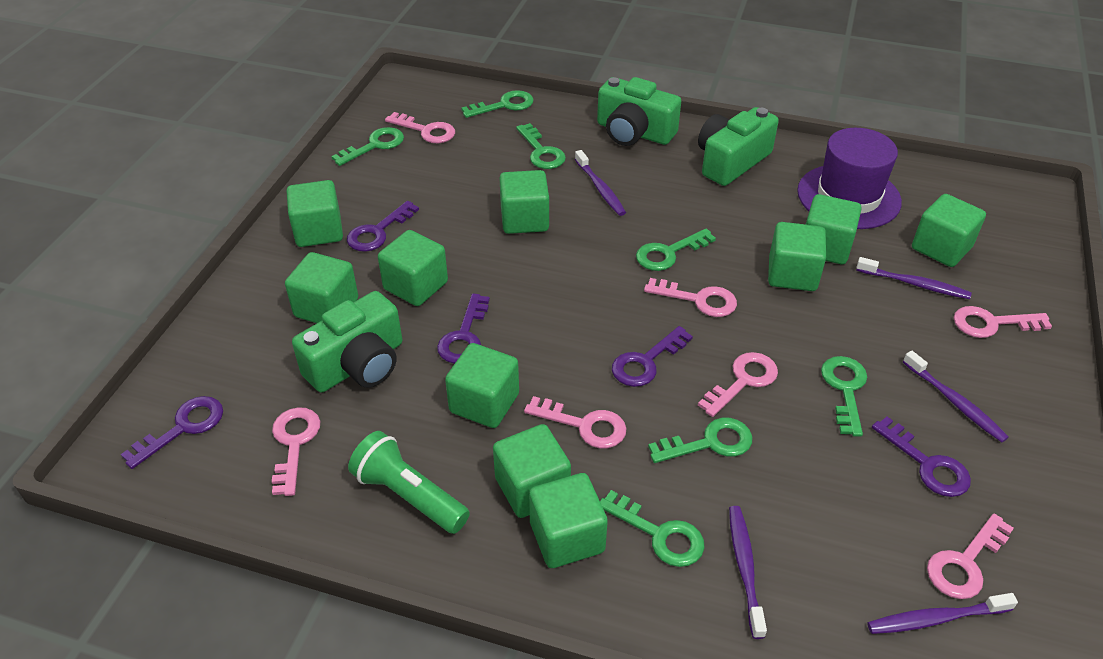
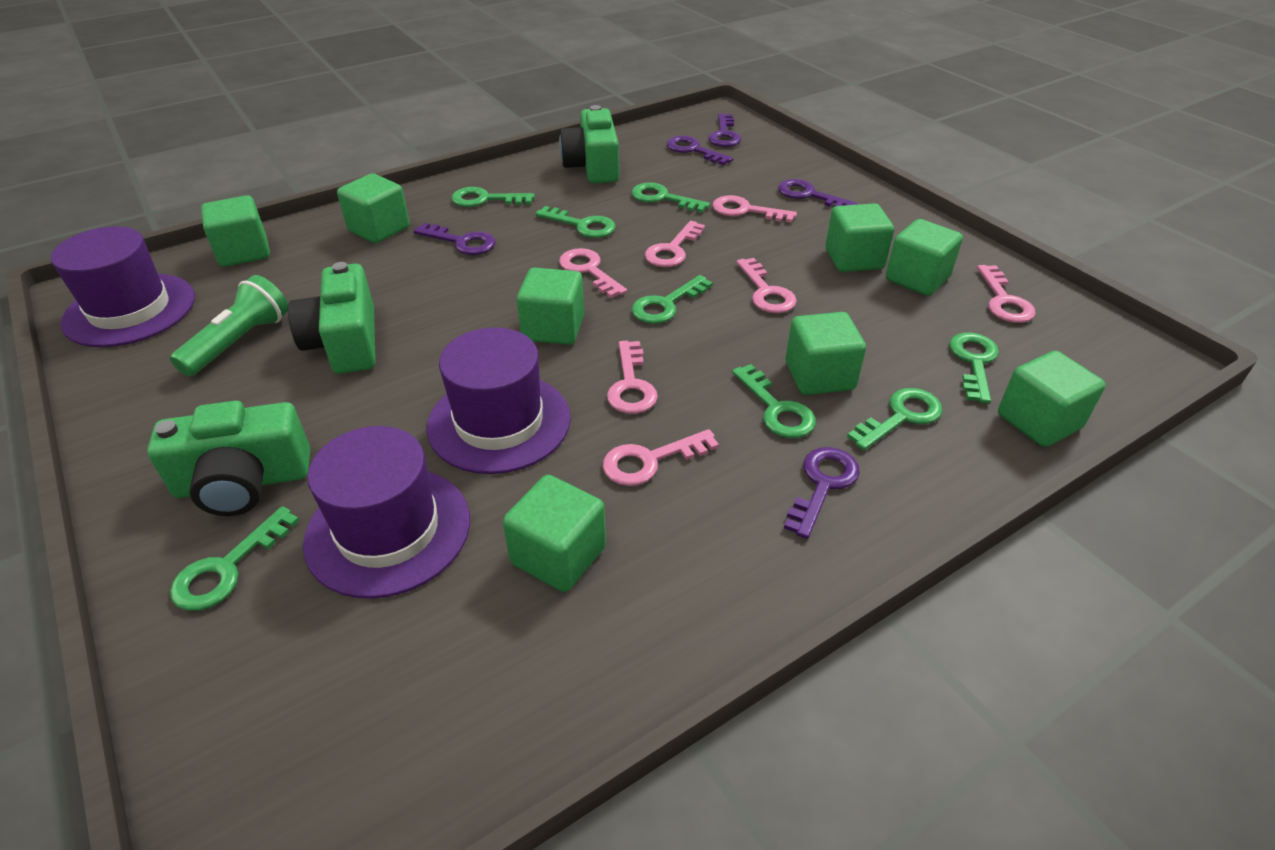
green cube: 10 -> 8
green key: 7 -> 8
purple hat: 1 -> 3
purple toothbrush: 5 -> 0

